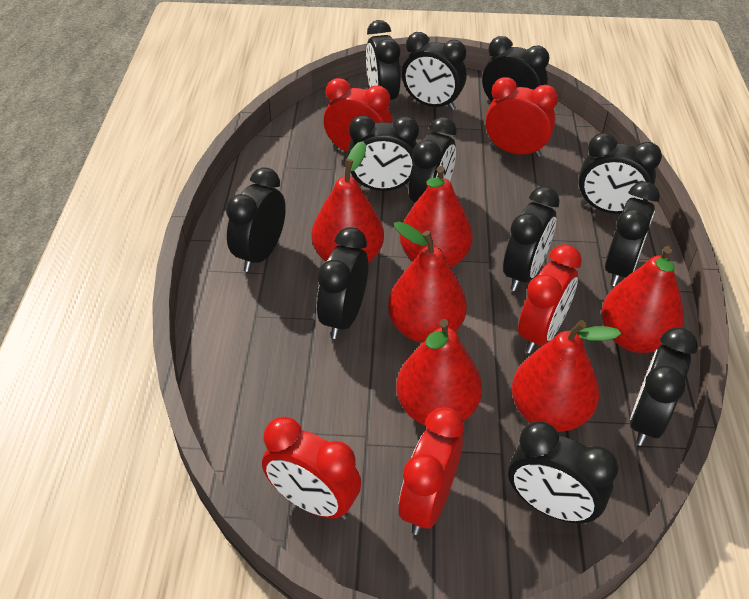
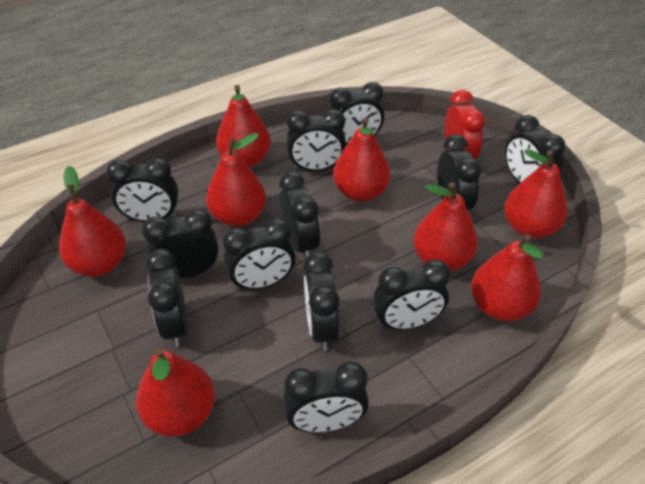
red clock: 5 -> 1
red pear: 6 -> 8

